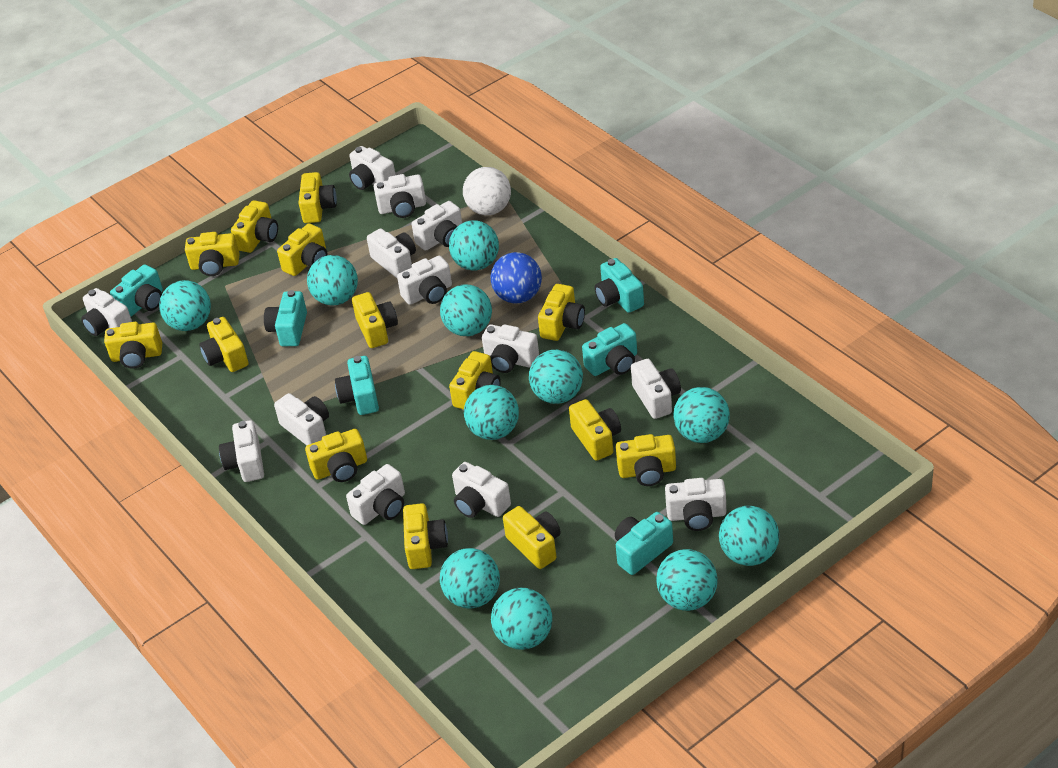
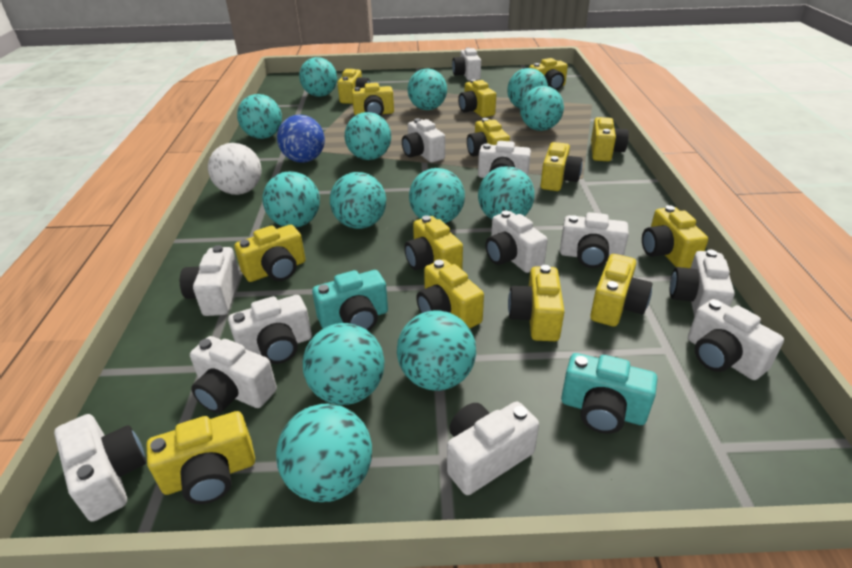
turquoise ball: 11 -> 13
turquoise camera: 6 -> 2
white camera: 13 -> 12

